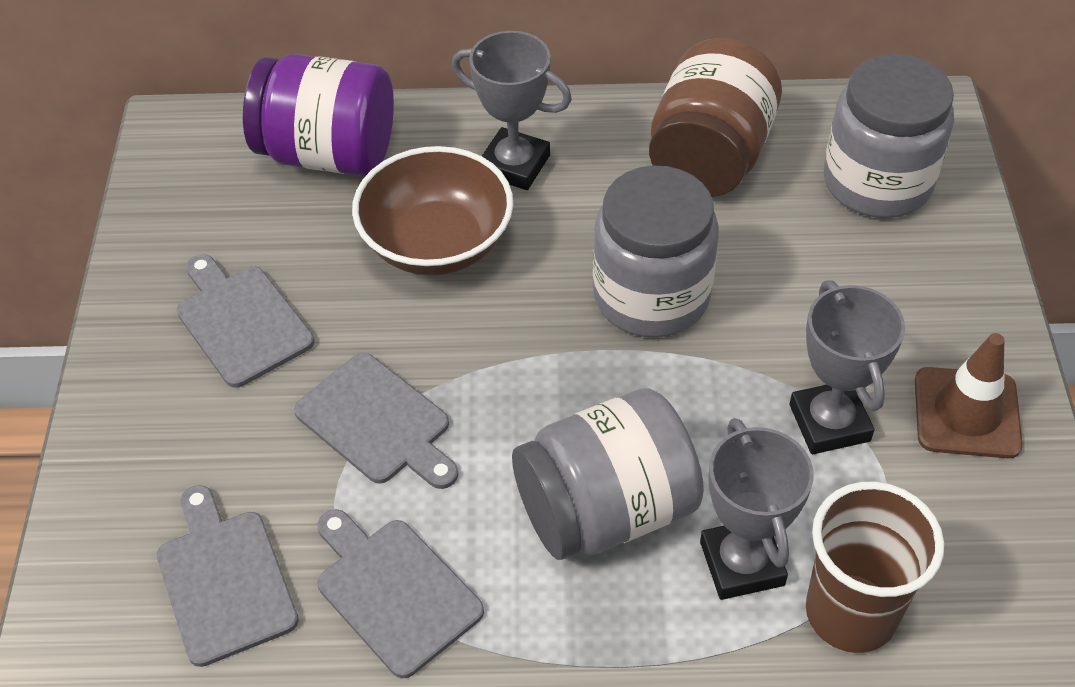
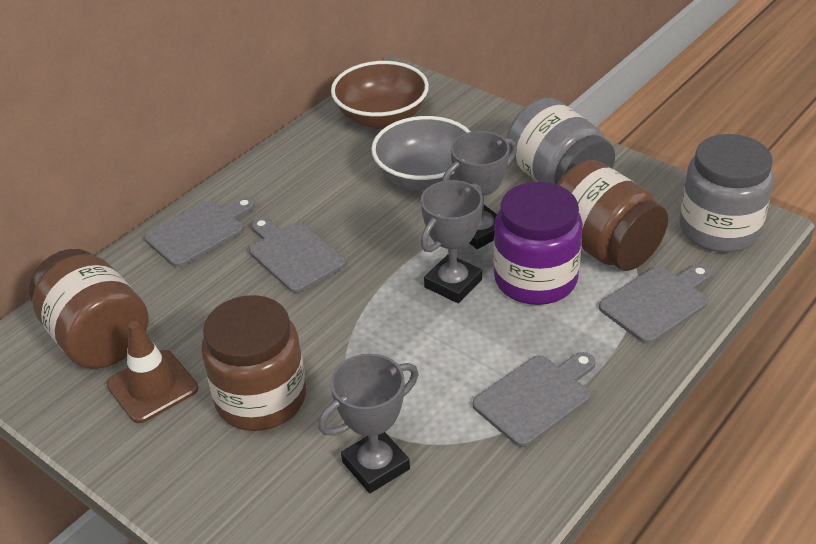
brown cup: 1 -> 0
brown jar: 1 -> 3
grey bowl: 0 -> 1
grey jar: 3 -> 2

